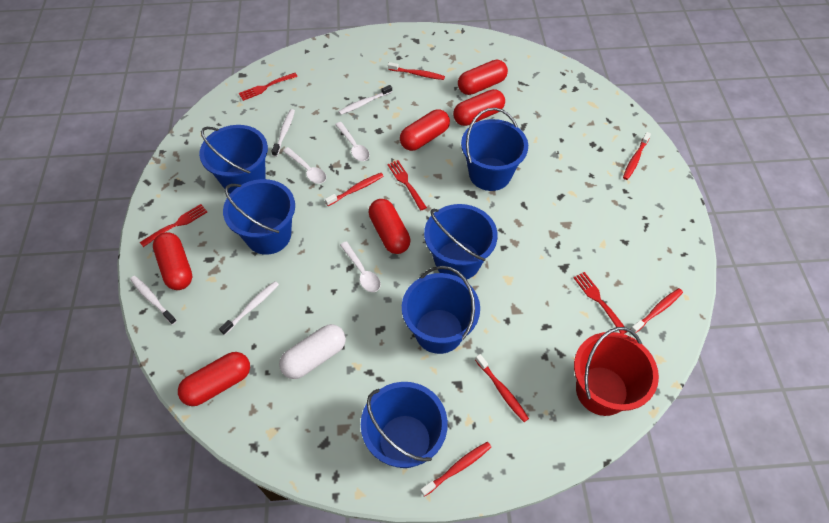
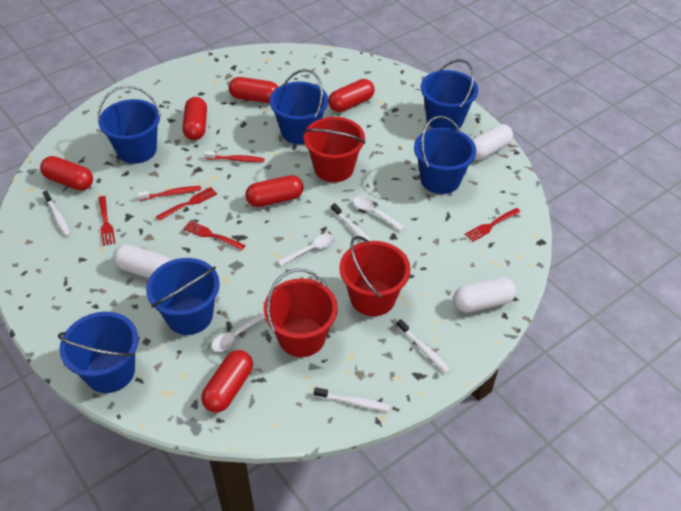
red bucket: 1 -> 3
red toothbrush: 6 -> 2
white capsule: 1 -> 3

